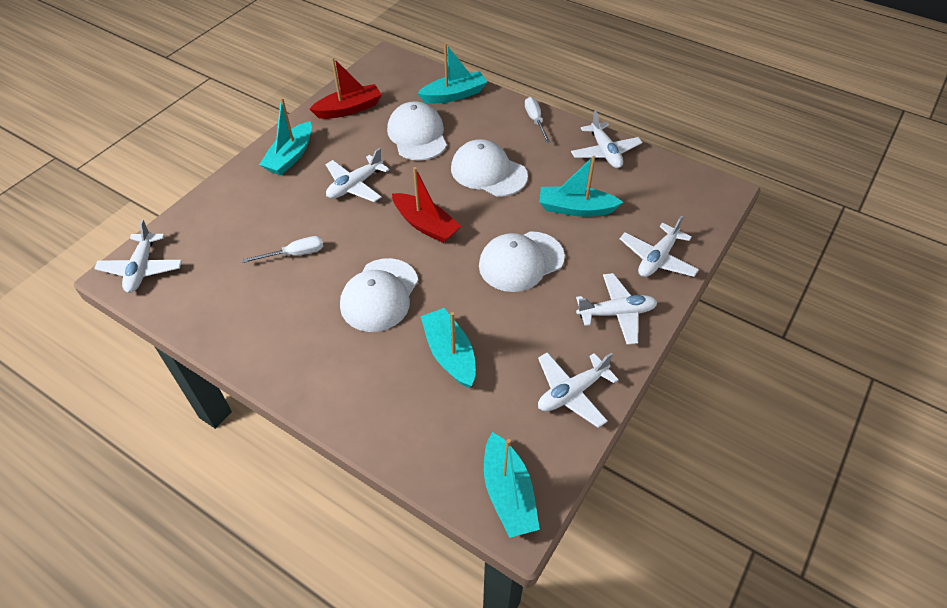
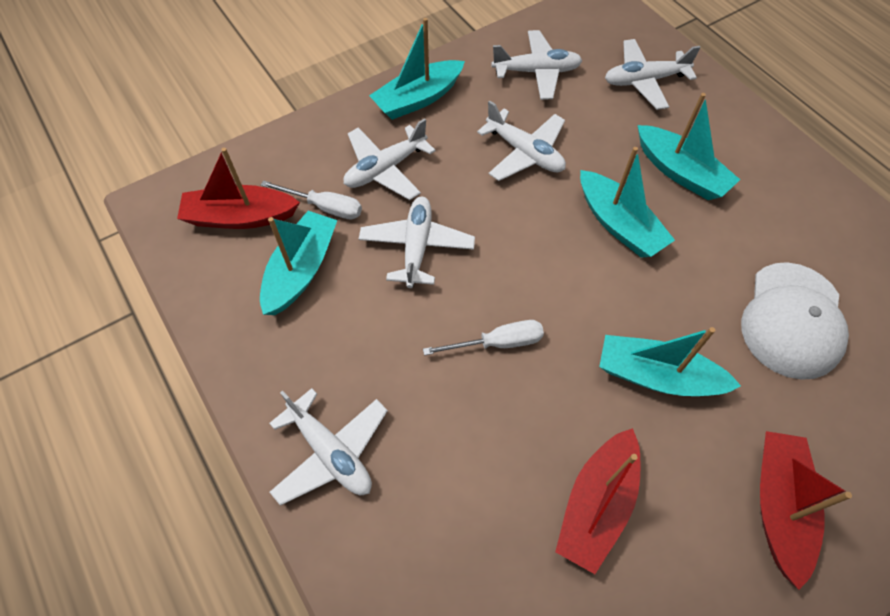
red boat: 2 -> 3
white cap: 4 -> 1

